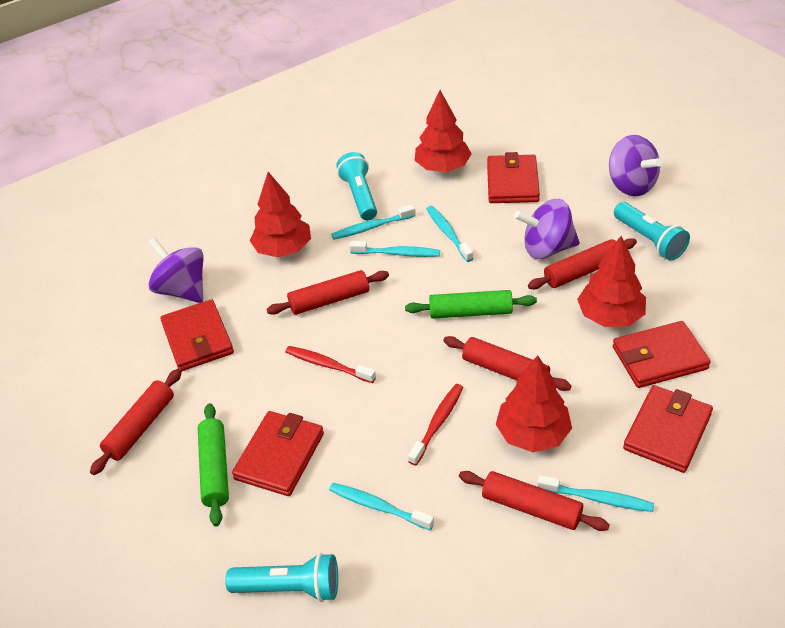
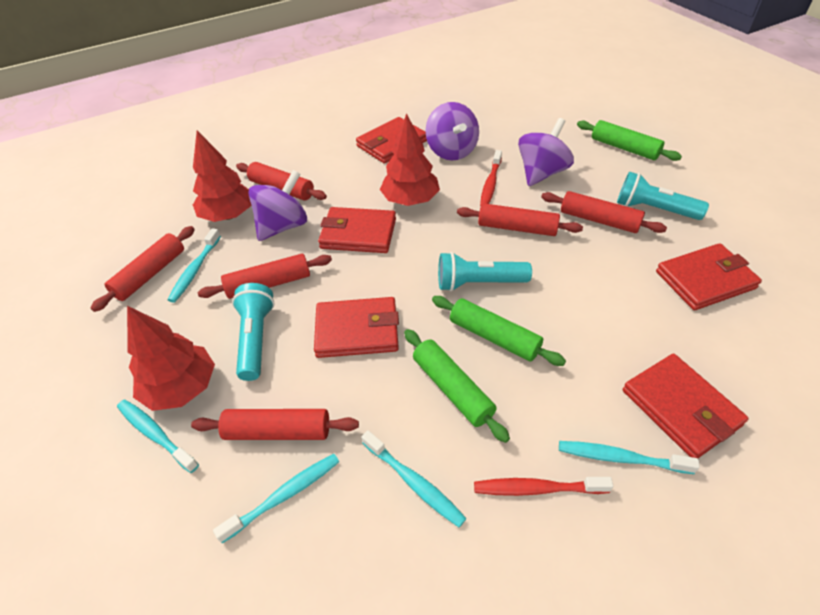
green rolling pin: 2 -> 3
red rolling pin: 5 -> 6
red tree: 4 -> 3

